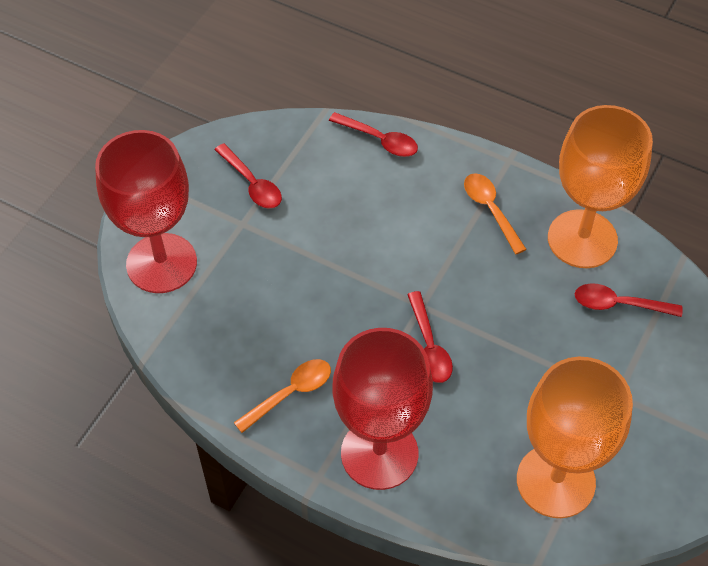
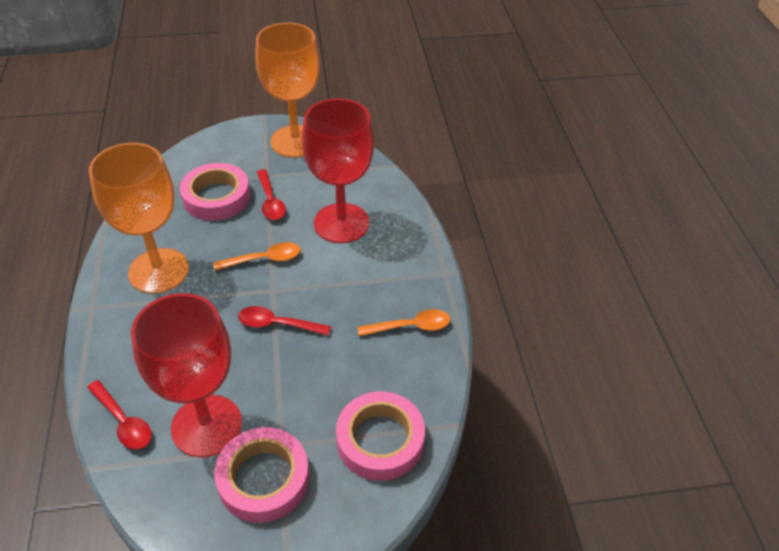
pink tape: 0 -> 3
red spoon: 4 -> 3

